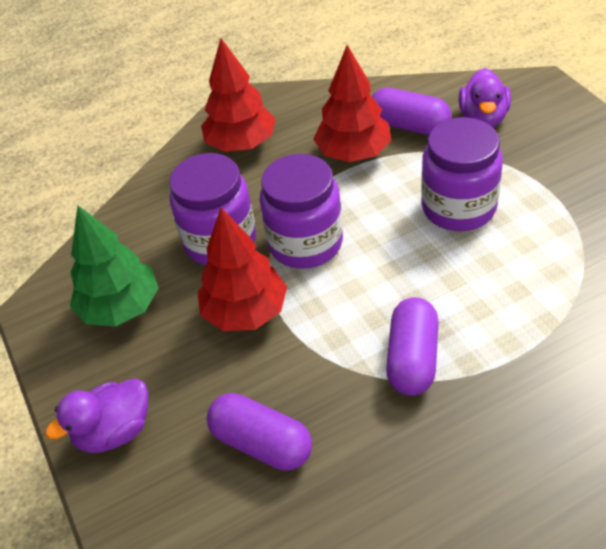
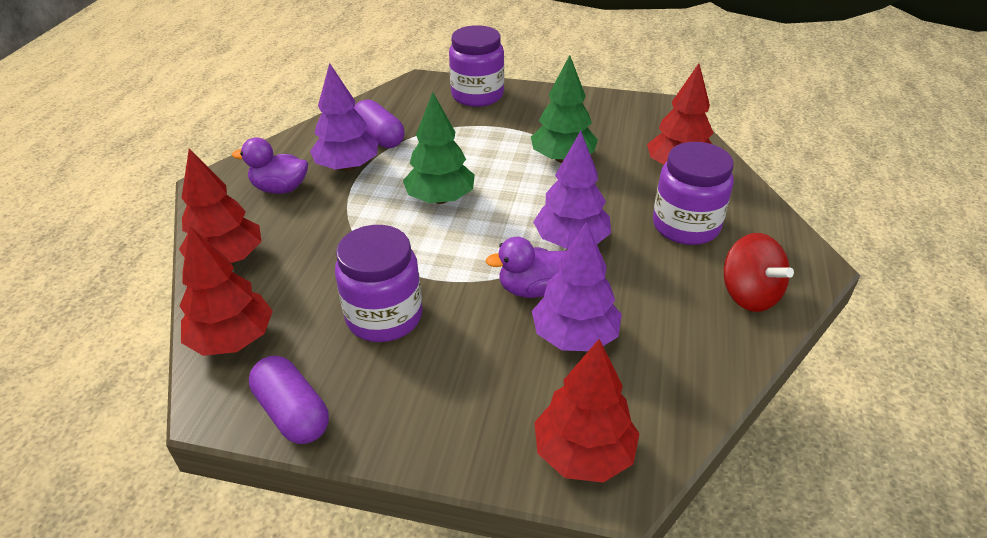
green tree: 1 -> 2
purple capsule: 3 -> 2
purple tree: 0 -> 3
red spinning top: 0 -> 1
red tree: 3 -> 4

